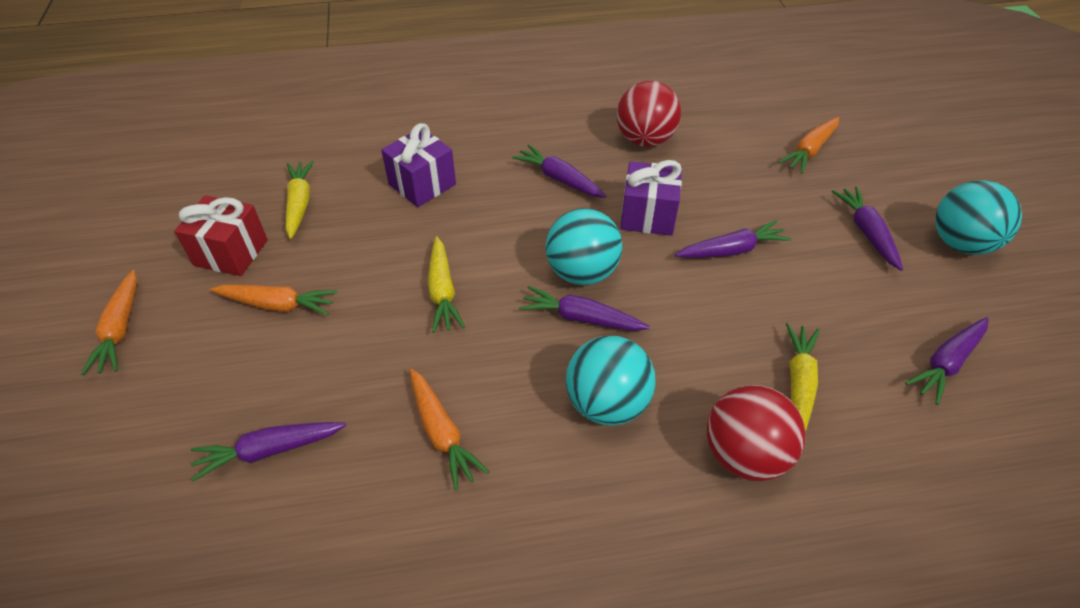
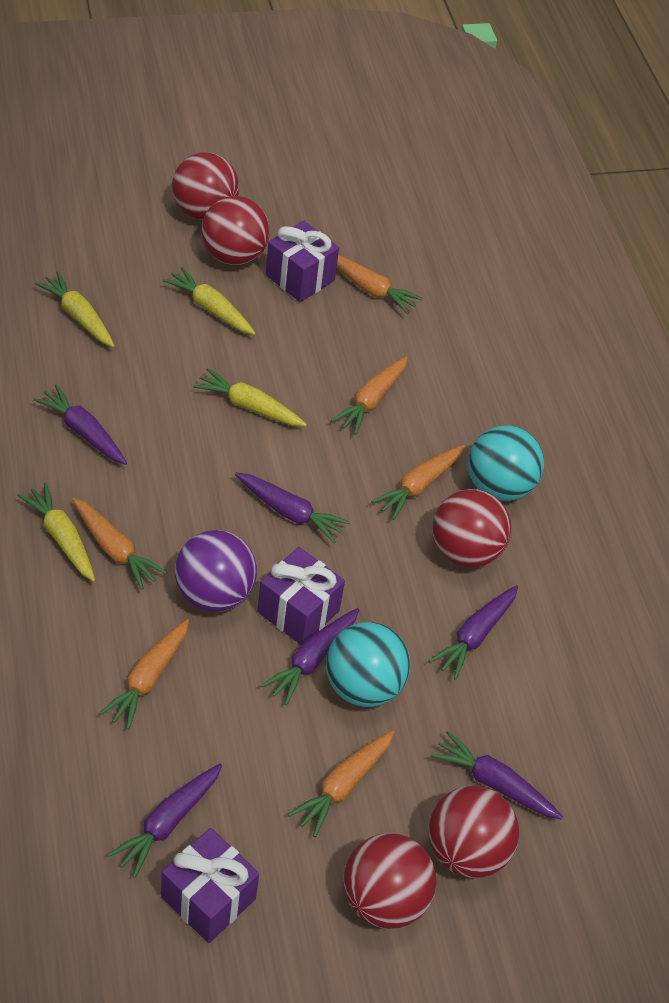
orange carrot: 4 -> 6
purple ball: 0 -> 1
purple gift: 2 -> 3
red ball: 2 -> 5
red gift: 1 -> 0
turquoise ball: 3 -> 2
yellow carrot: 3 -> 4

